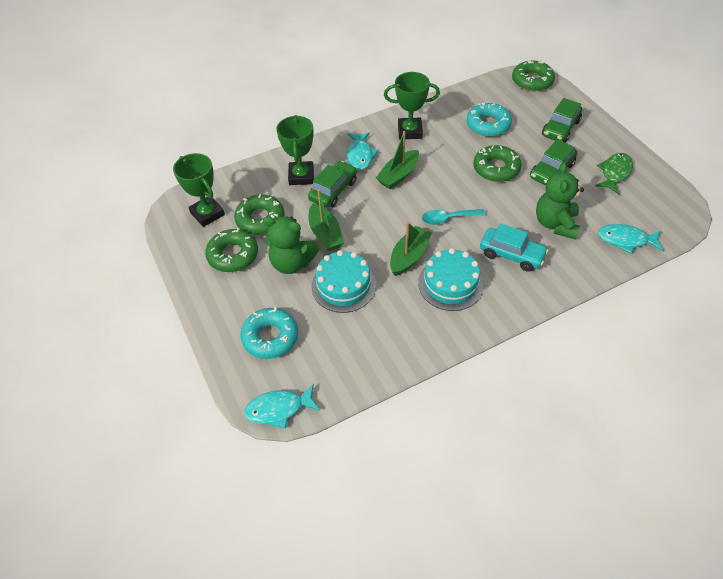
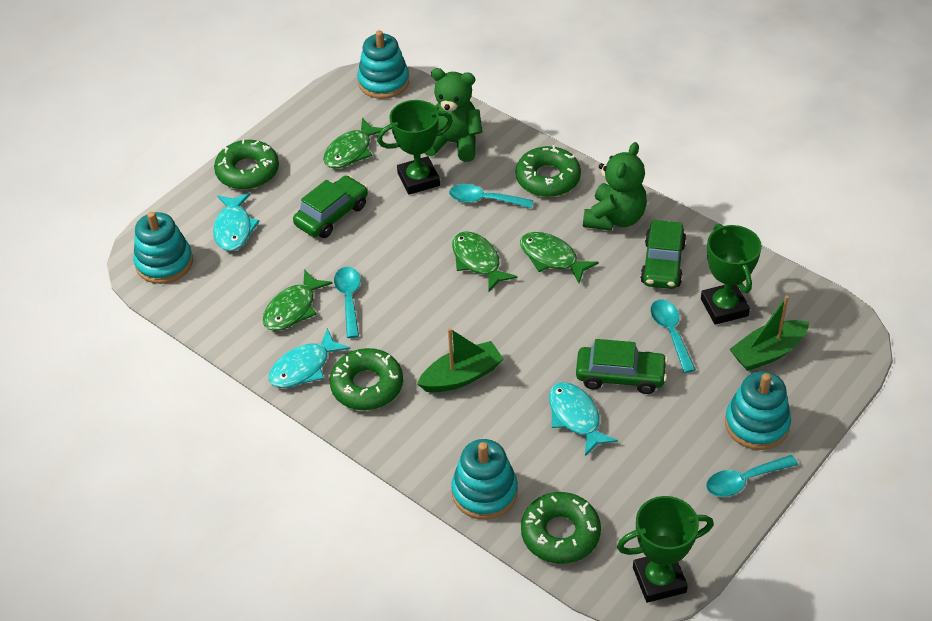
green boat: 3 -> 2
green fish: 1 -> 4
turquoise cake: 2 -> 0
turquoise car: 1 -> 0
turquoise donut: 2 -> 0
turquoise spoon: 1 -> 4
turquoise stacking toy: 0 -> 4

